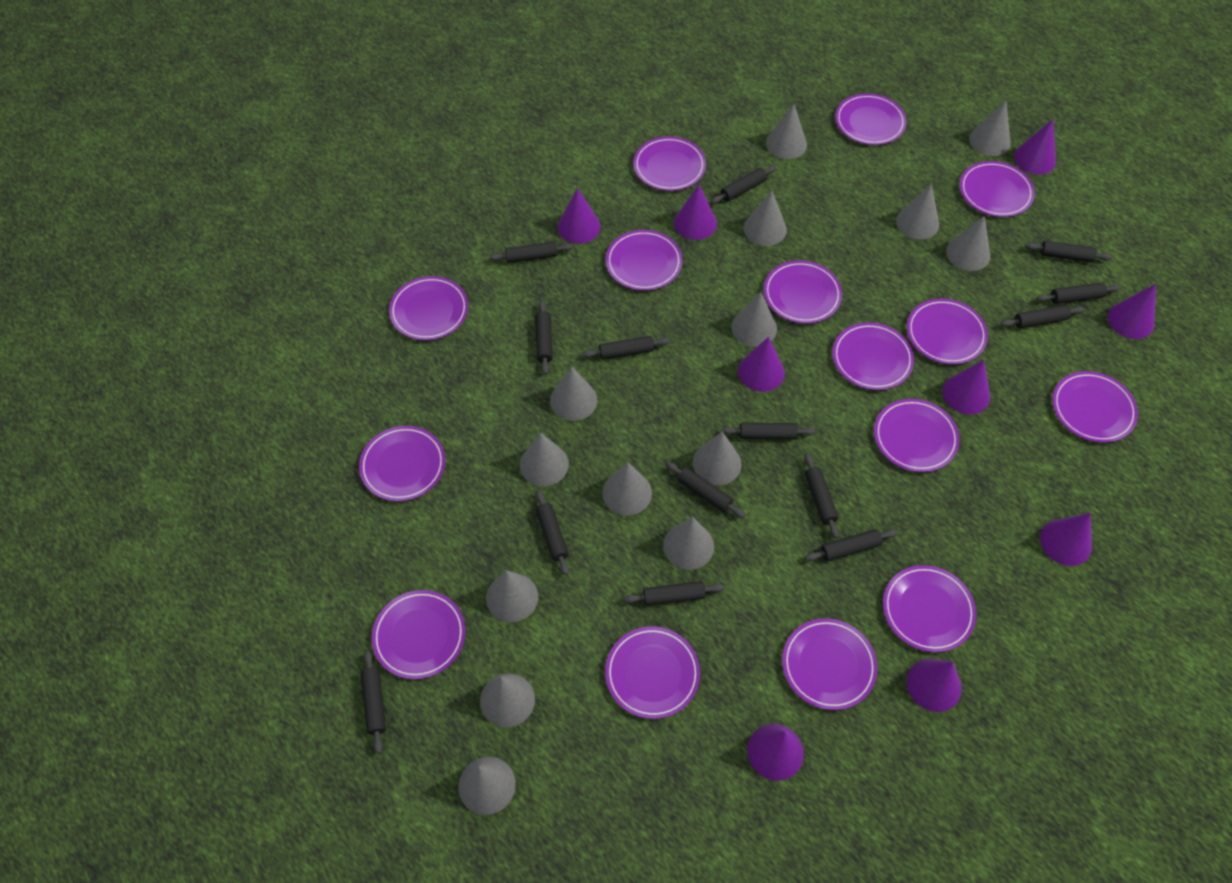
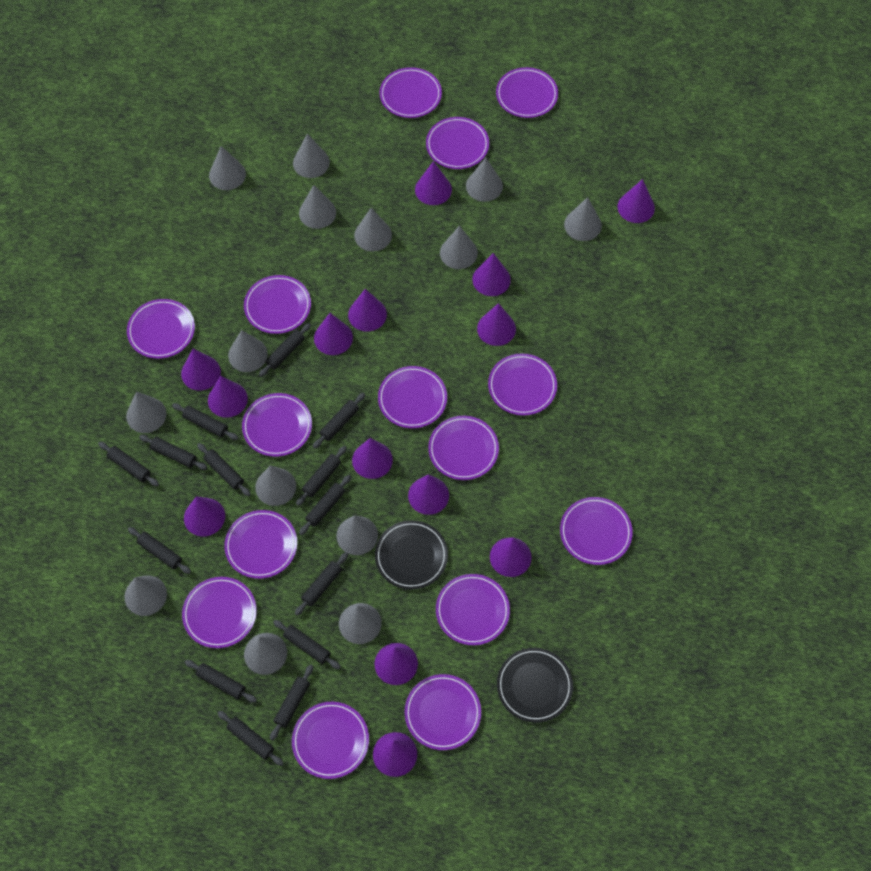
black plate: 0 -> 2
purple cone: 9 -> 14

